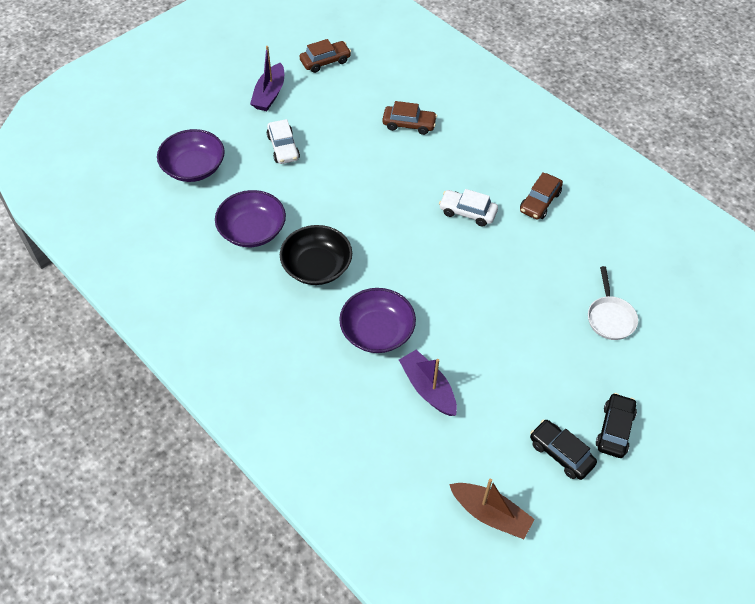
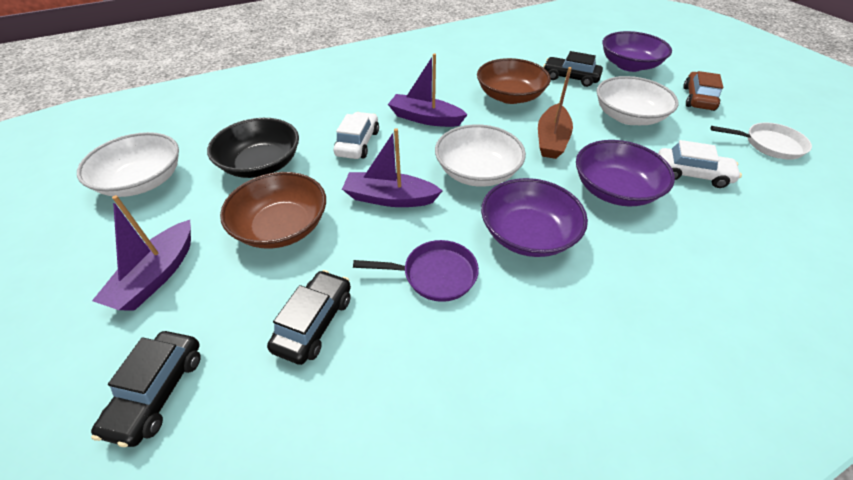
black car: 2 -> 3
brown bowl: 0 -> 2
brown car: 3 -> 1
purple boat: 2 -> 3
purple pan: 0 -> 1
white bowl: 0 -> 3

